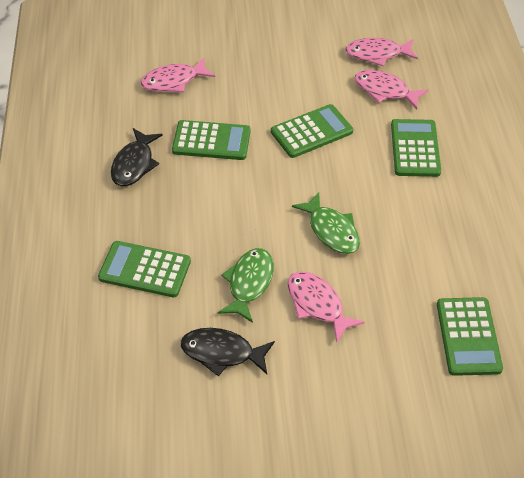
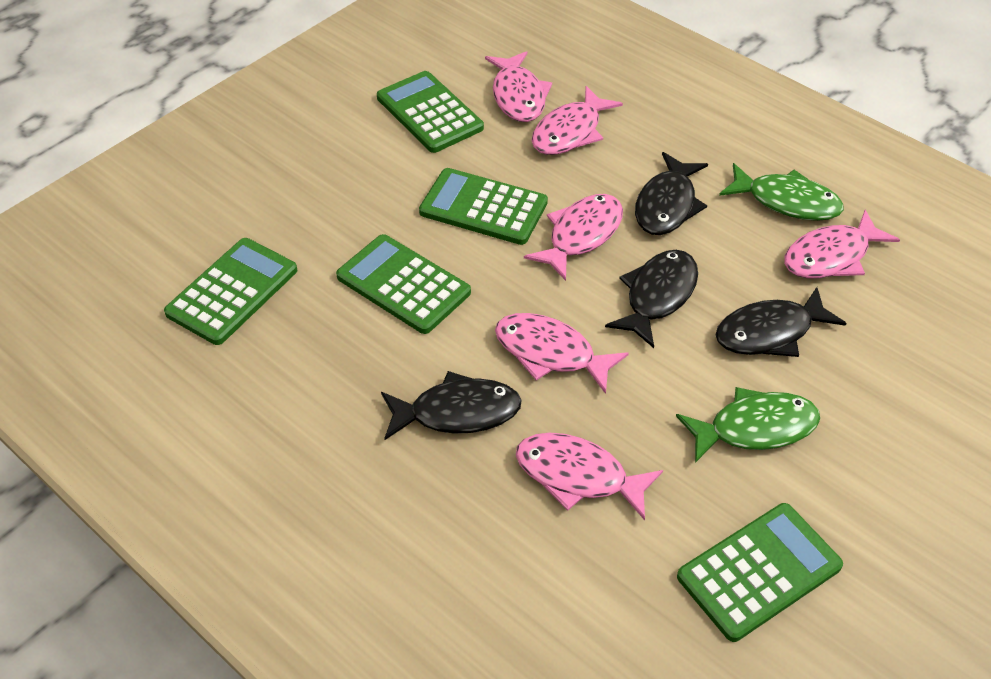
black fish: 2 -> 4
pink fish: 4 -> 6

